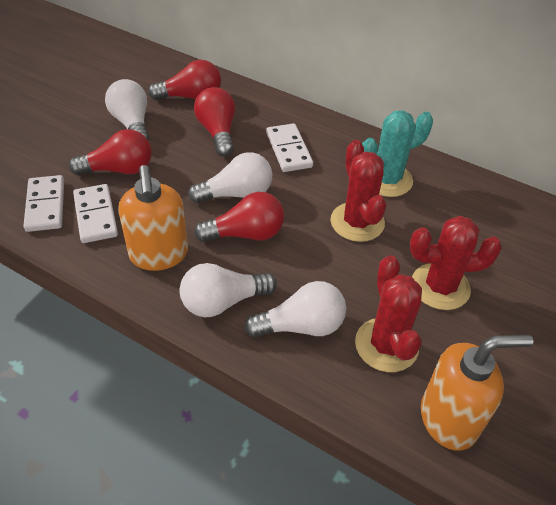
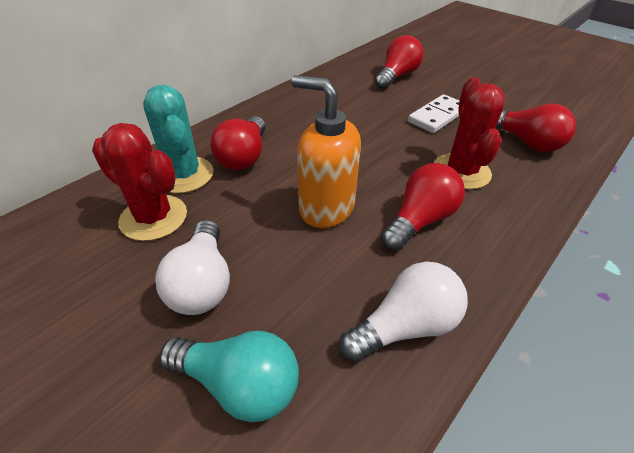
orange soap dispenser: 2 -> 1
red cactus: 3 -> 2
turquoise light bulb: 0 -> 1
white domino: 3 -> 1
white light bulb: 4 -> 2

